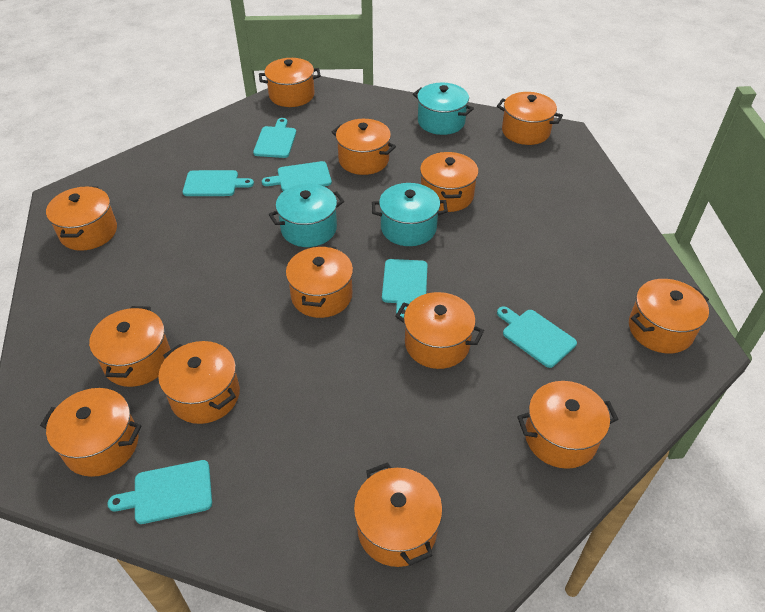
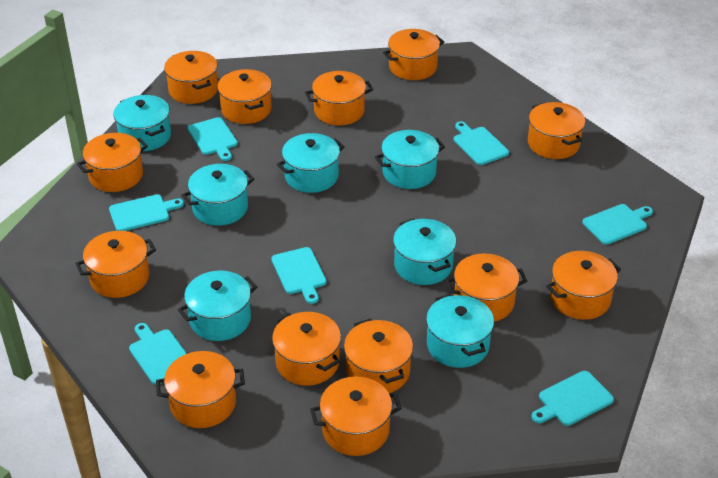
turquoise cutting board: 6 -> 7
turquoise pot: 3 -> 7

